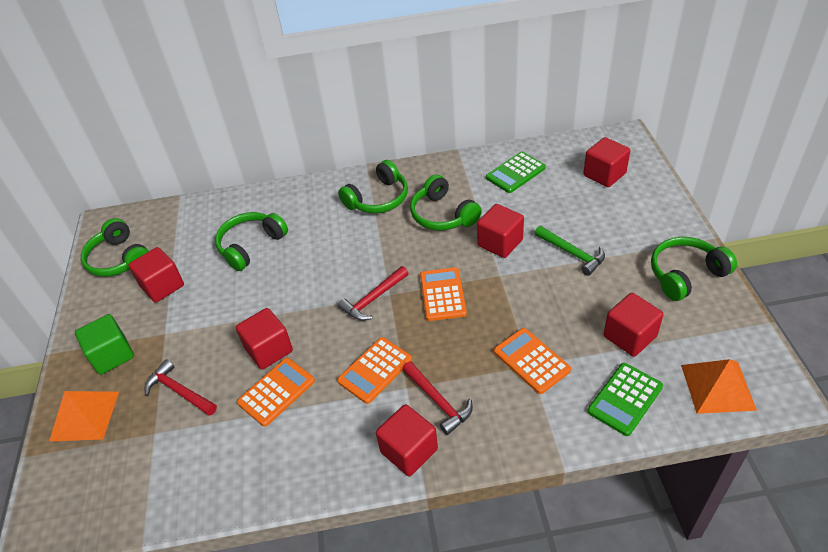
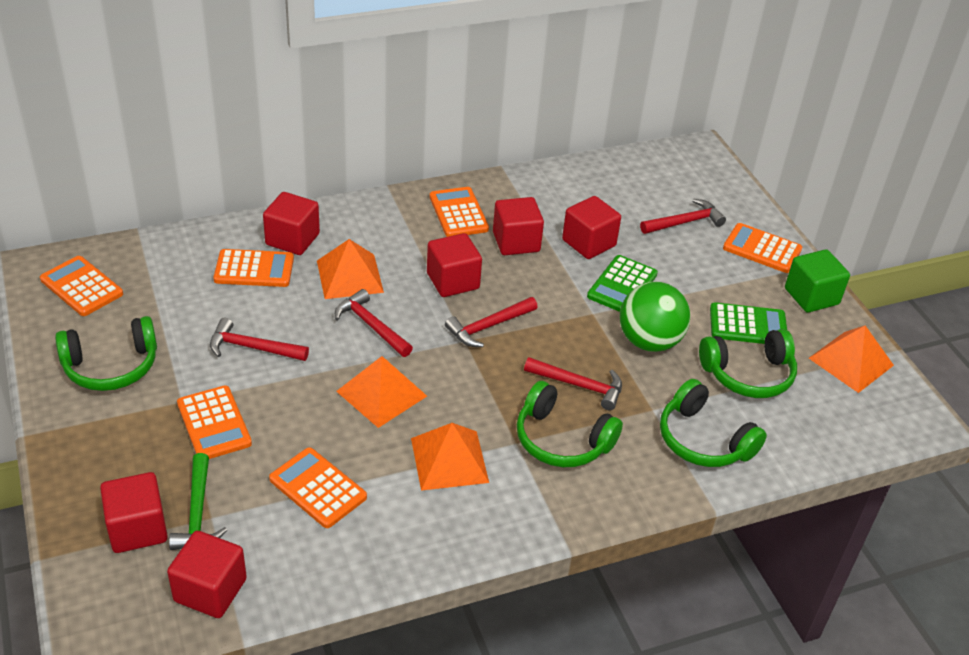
green ball: 0 -> 1
green headphones: 5 -> 4
orange calculator: 4 -> 6
orange pyramid: 2 -> 4
red hammer: 3 -> 5

